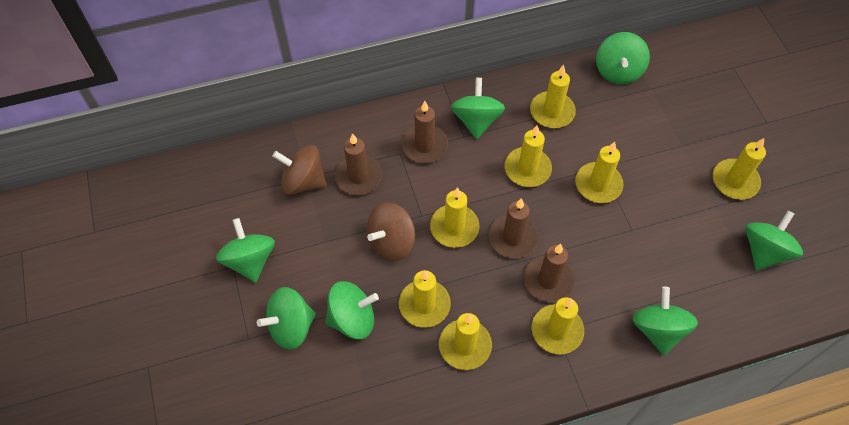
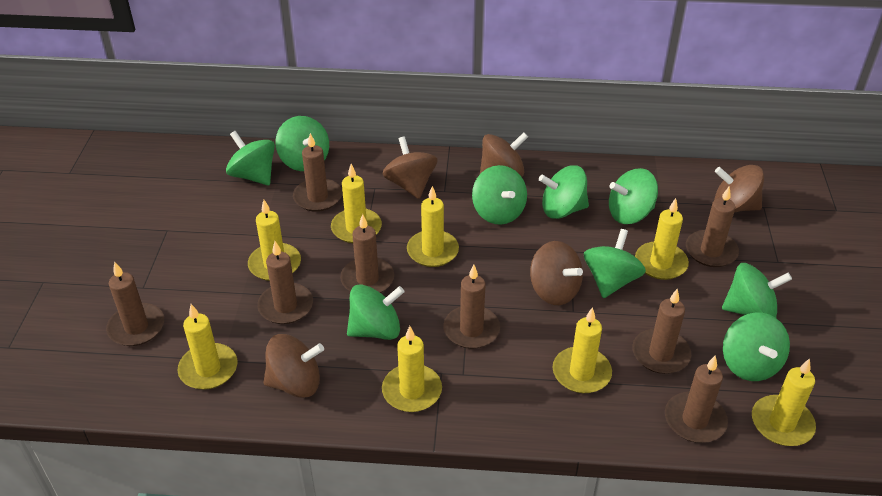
brown candle: 4 -> 8
brown spinning top: 2 -> 5
green spinning top: 7 -> 9

